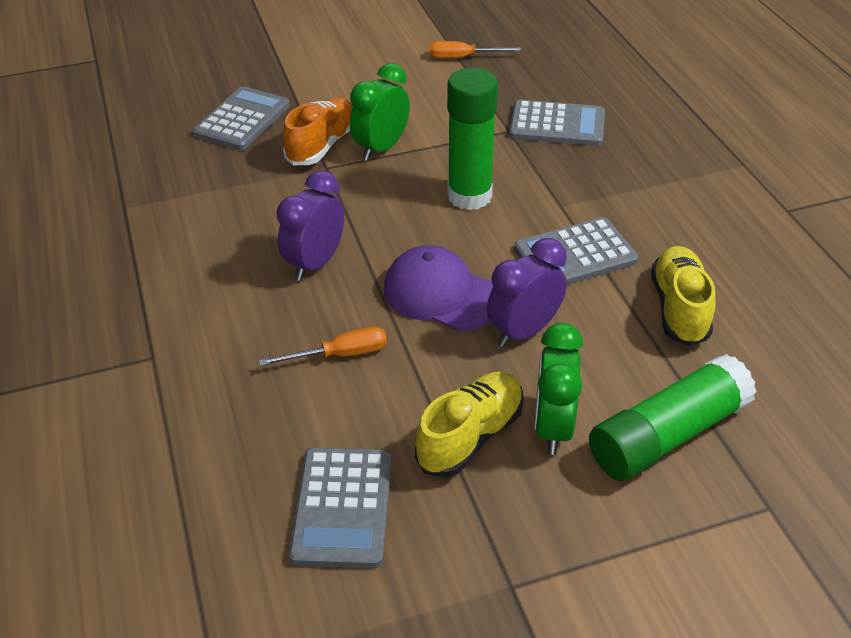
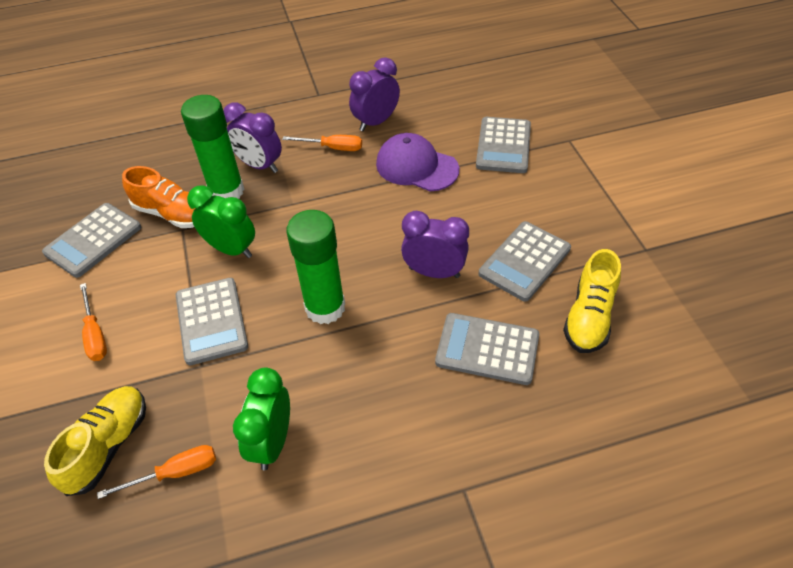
grey calculator: 4 -> 5
orange screwdriver: 2 -> 3
purple clock: 2 -> 3

